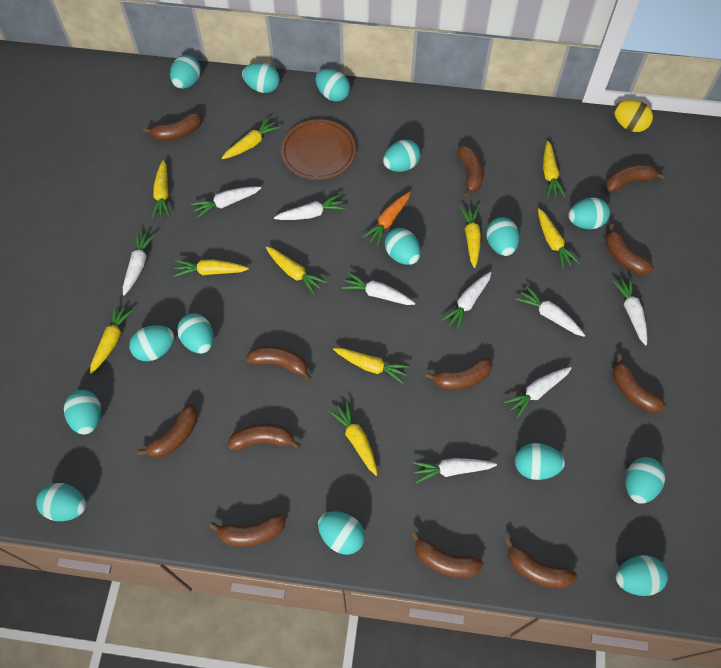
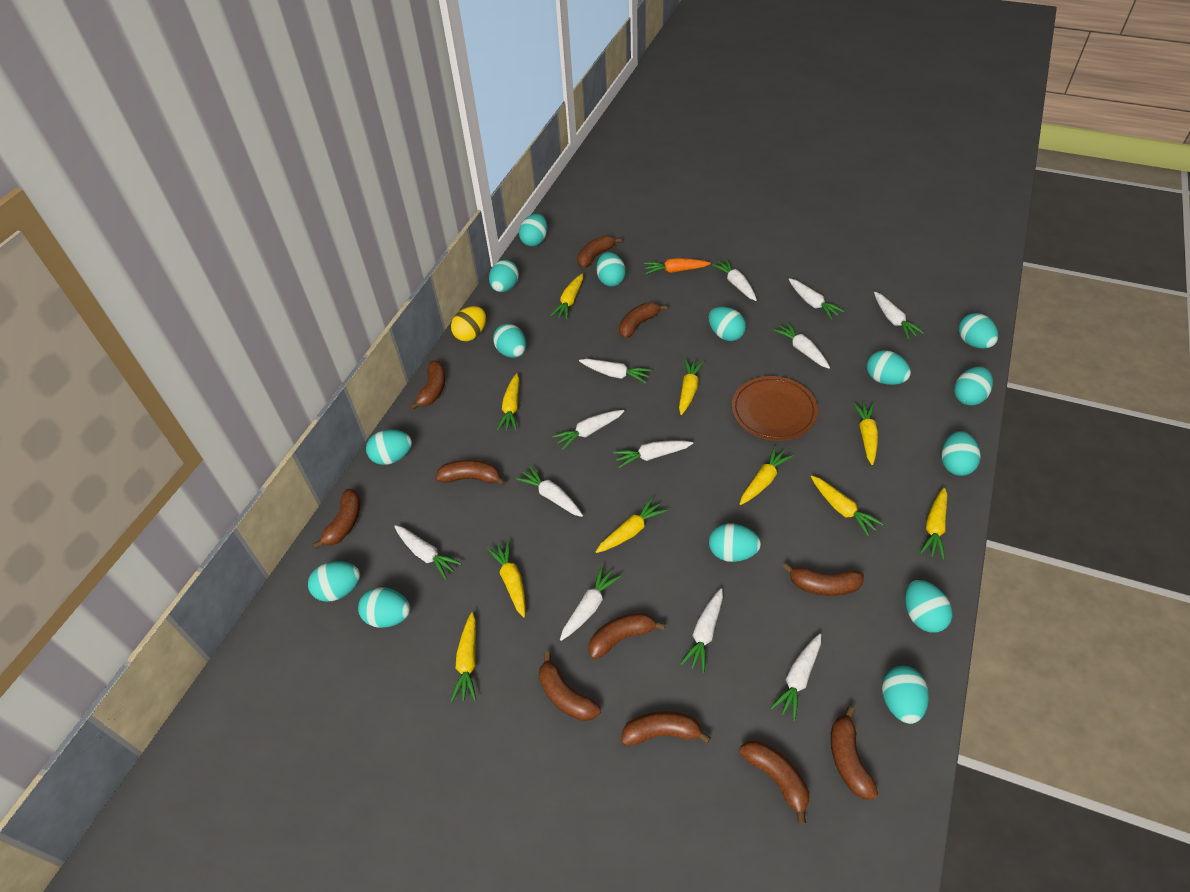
brown banana: 12 -> 11
white carrot: 9 -> 12

